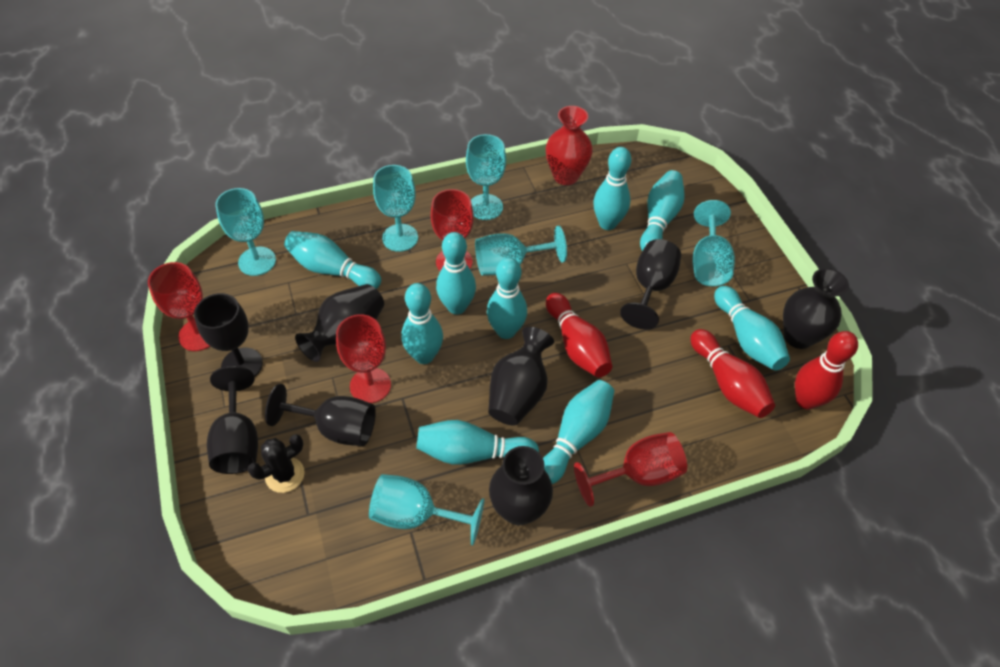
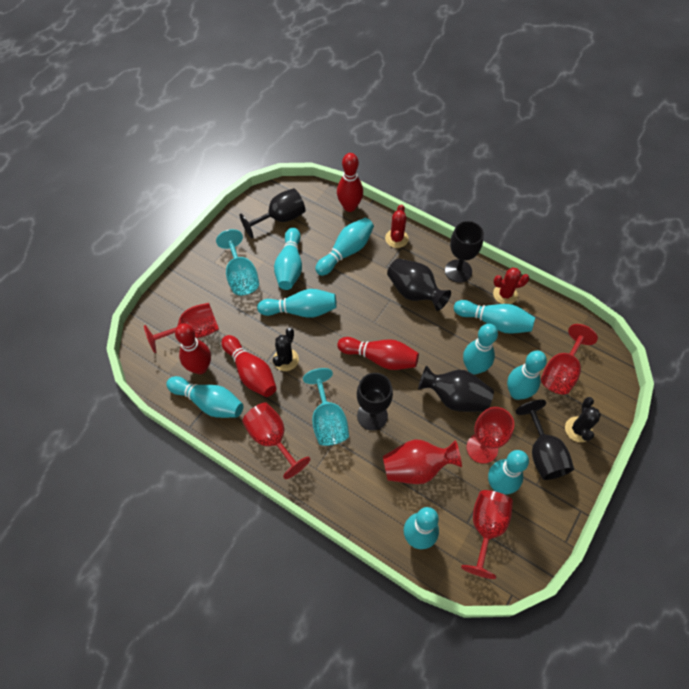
black cactus: 1 -> 2
black vase: 4 -> 2
red bowling pin: 3 -> 4
red cactus: 0 -> 2
red goblet: 4 -> 5
turquoise goblet: 6 -> 2

